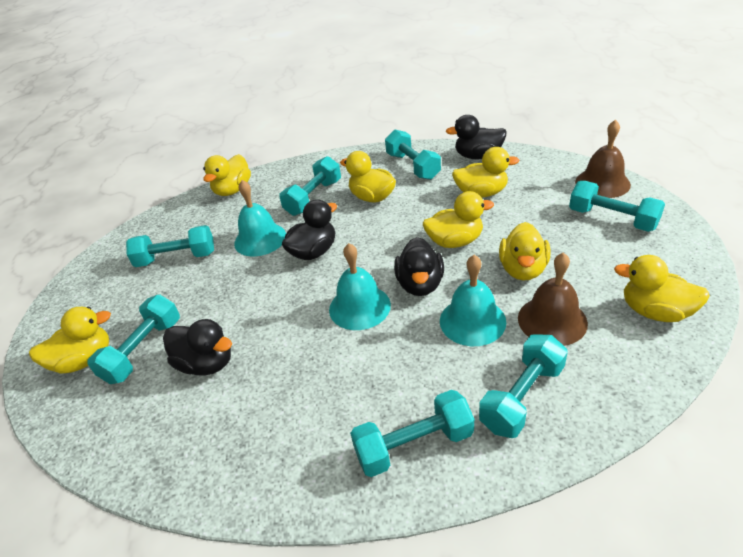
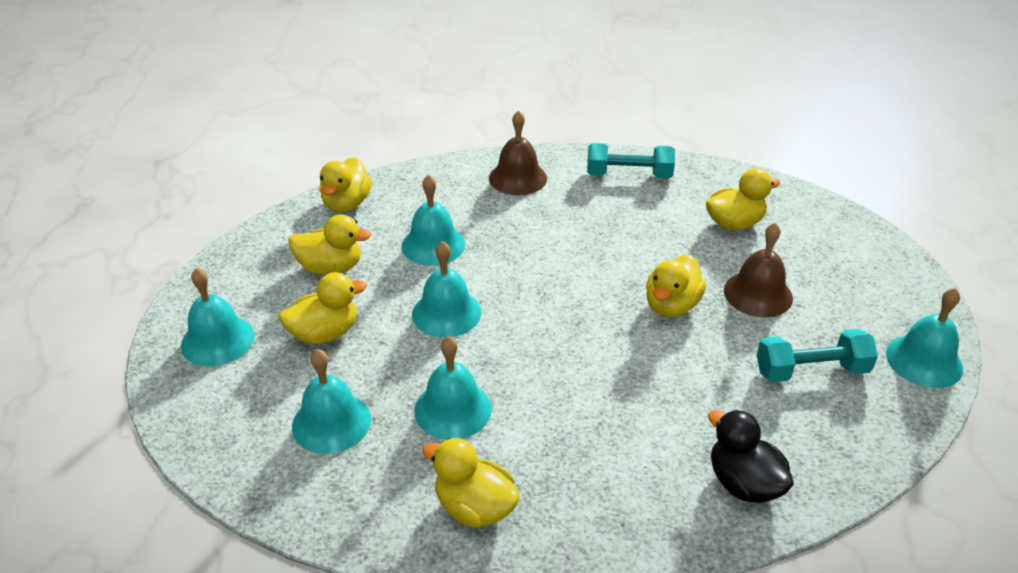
black duck: 4 -> 1
turquoise bell: 3 -> 6
turquoise dumbbell: 7 -> 2
yellow duck: 7 -> 6

